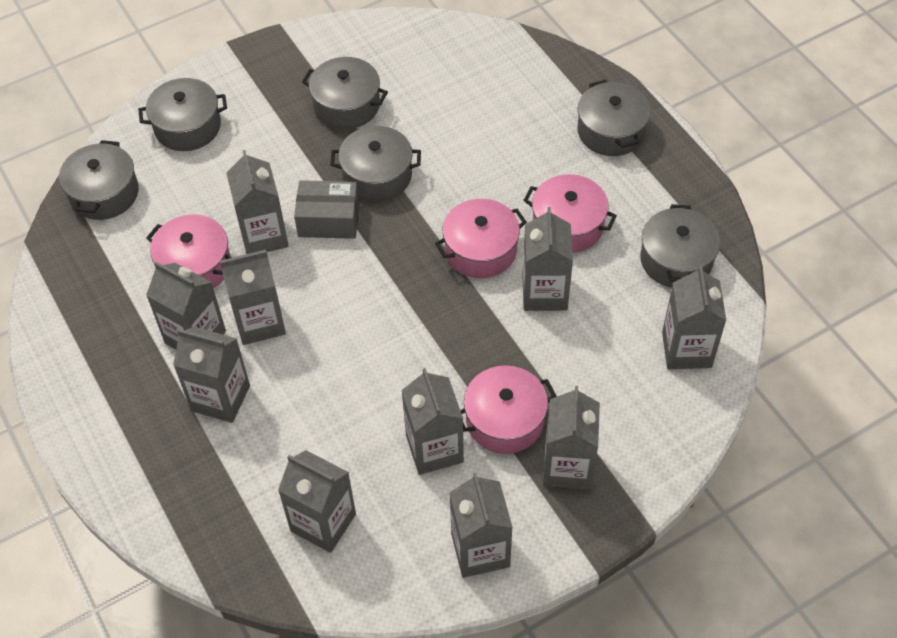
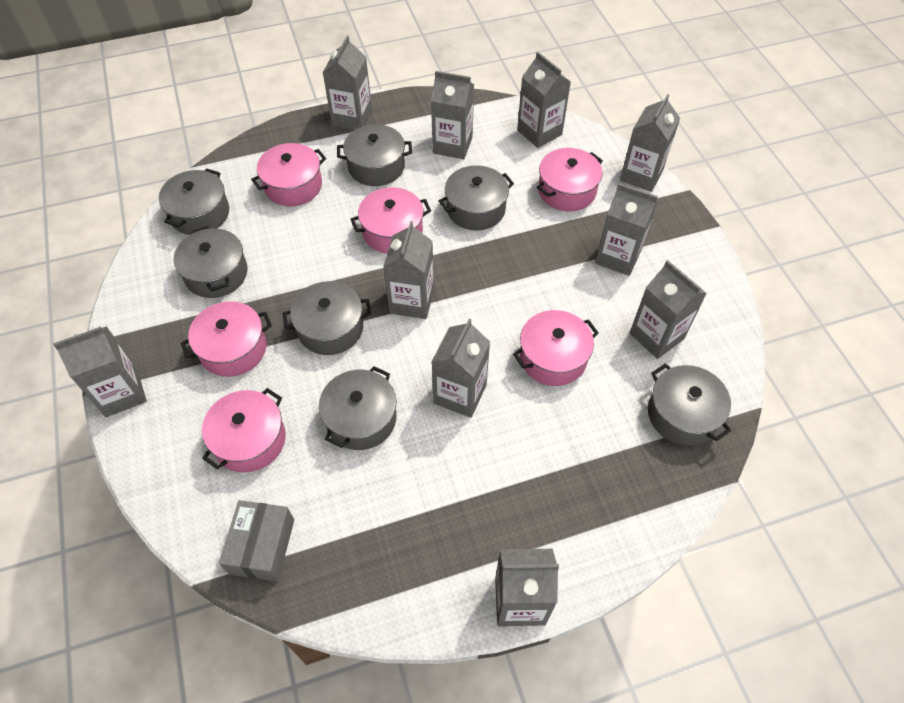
grey pot: 6 -> 7
pink pot: 4 -> 6

